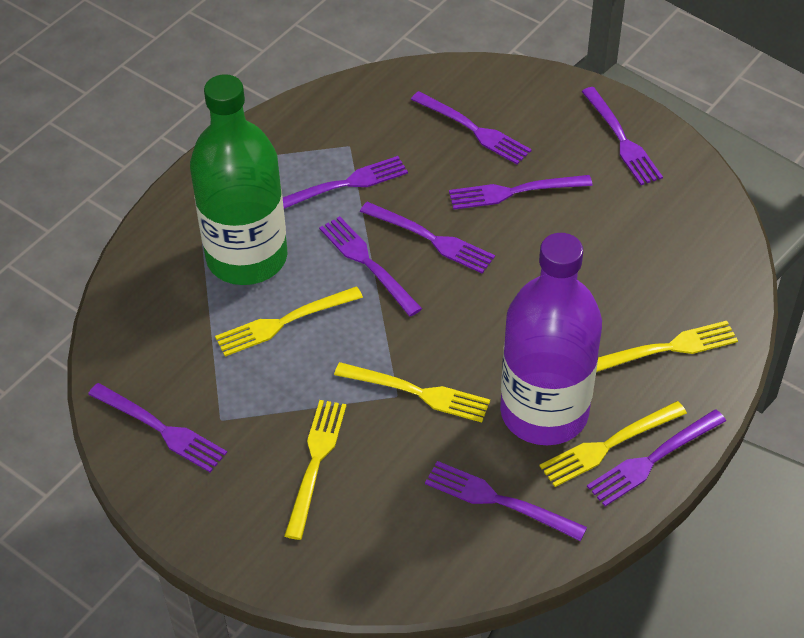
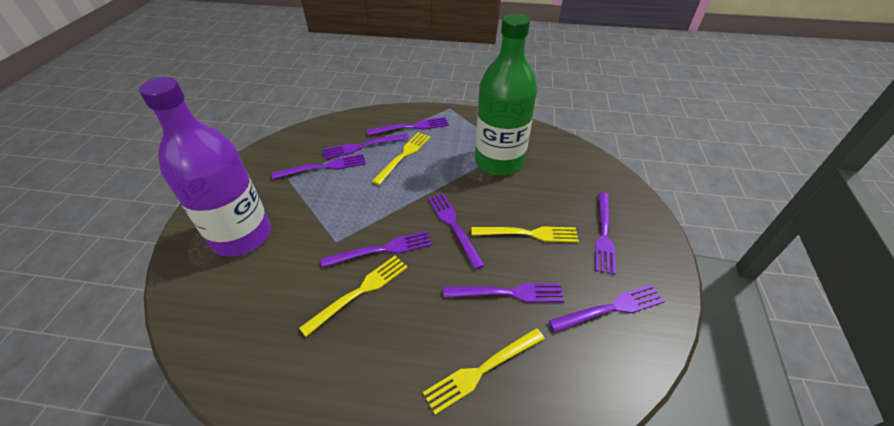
purple fork: 9 -> 8
yellow fork: 5 -> 4

